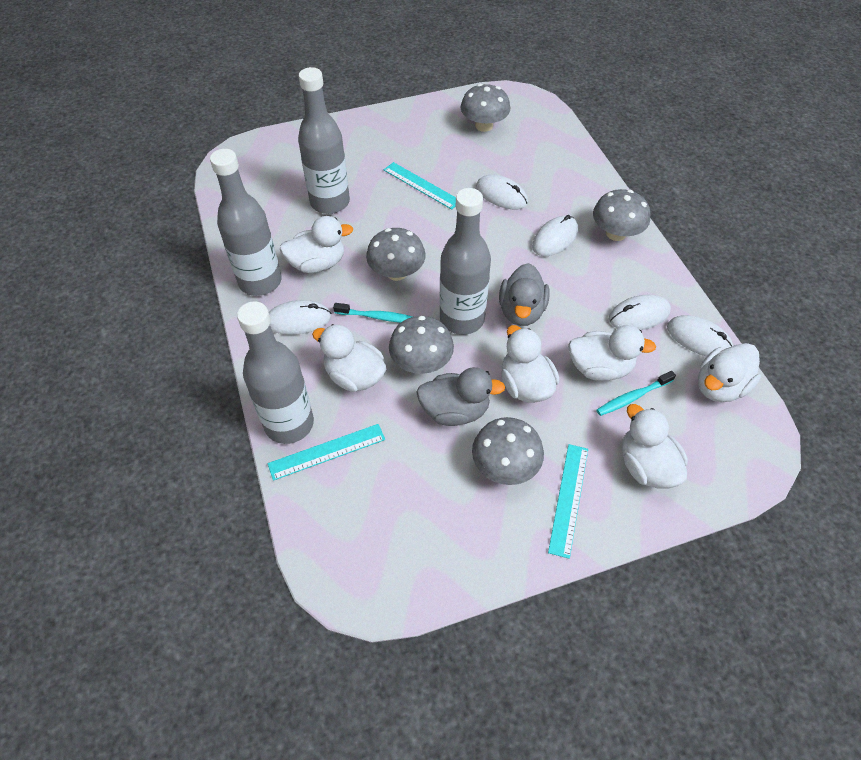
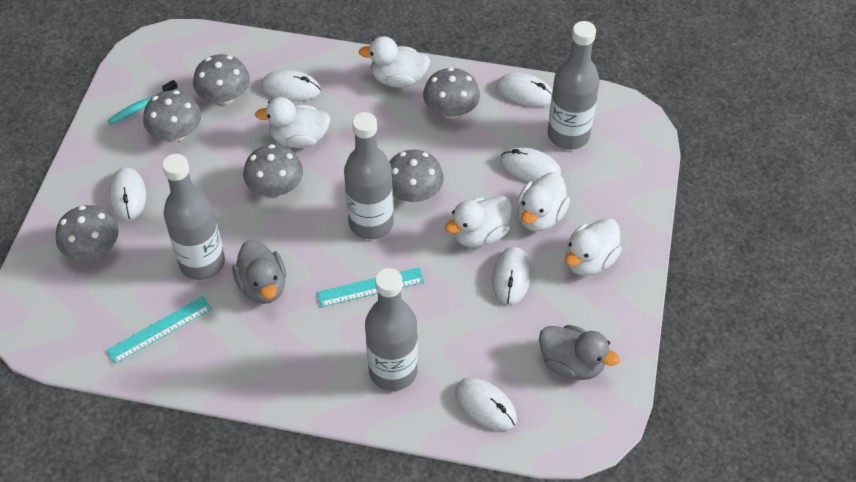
grey mushroom: 5 -> 6
turquoise ruler: 3 -> 2
turquoise toothbrush: 2 -> 1
white duck: 6 -> 5
white mouse: 5 -> 6

